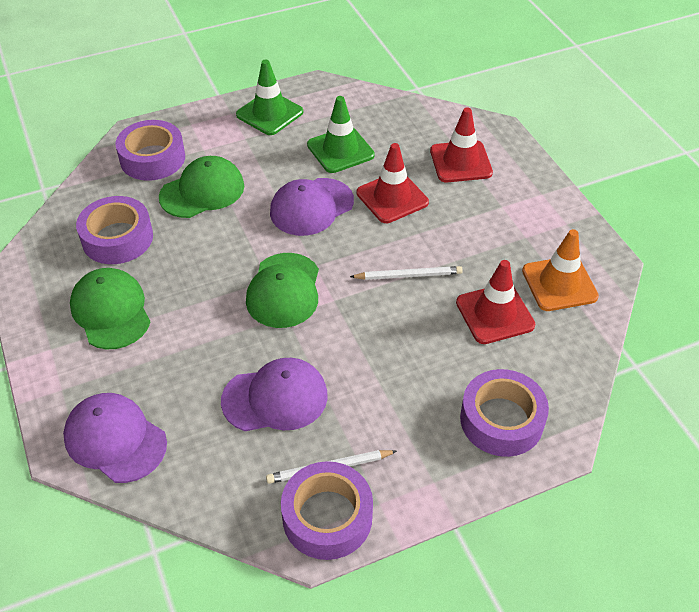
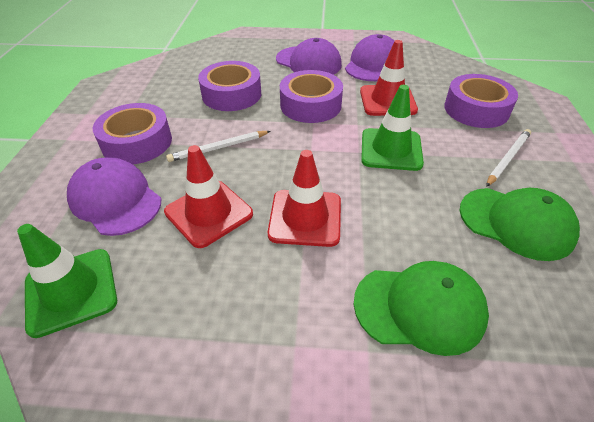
green cap: 3 -> 2
orange traffic cone: 1 -> 0

